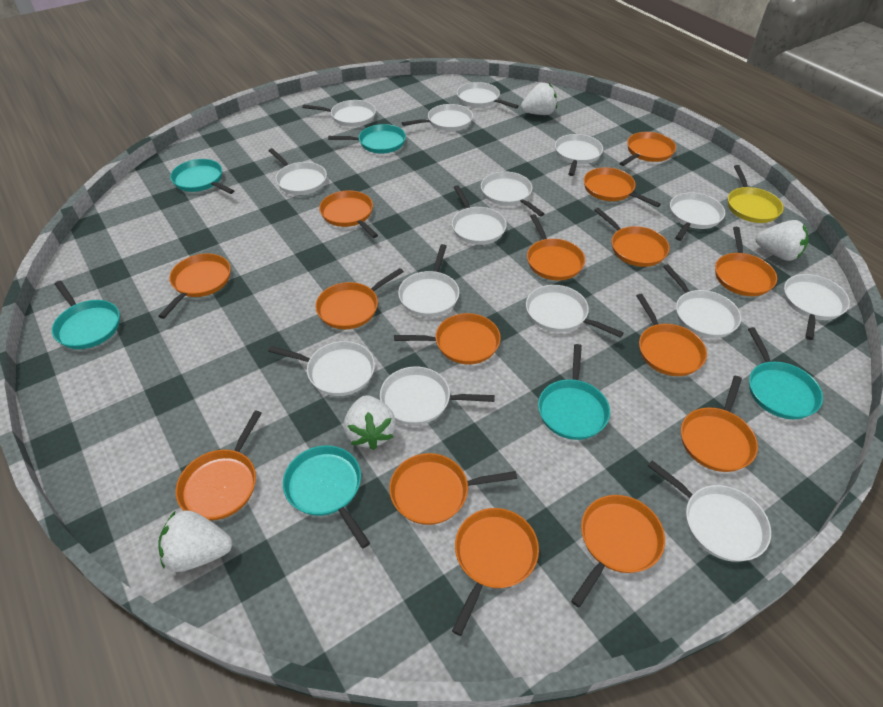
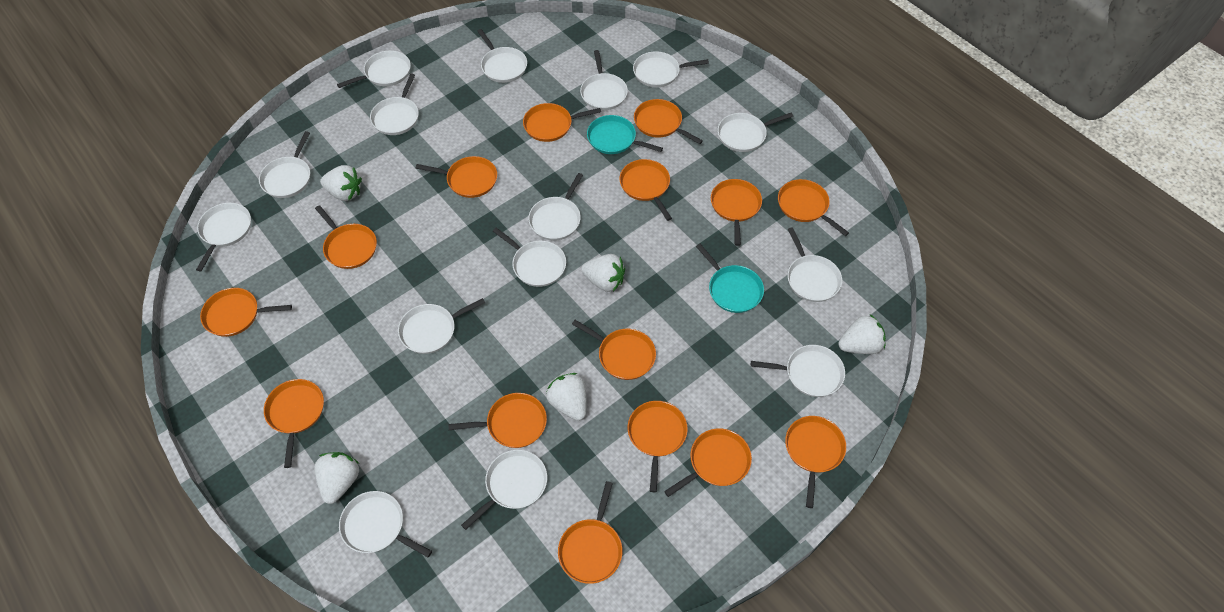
turquoise pan: 6 -> 2
white strawberry: 4 -> 5
yellow pan: 1 -> 0

